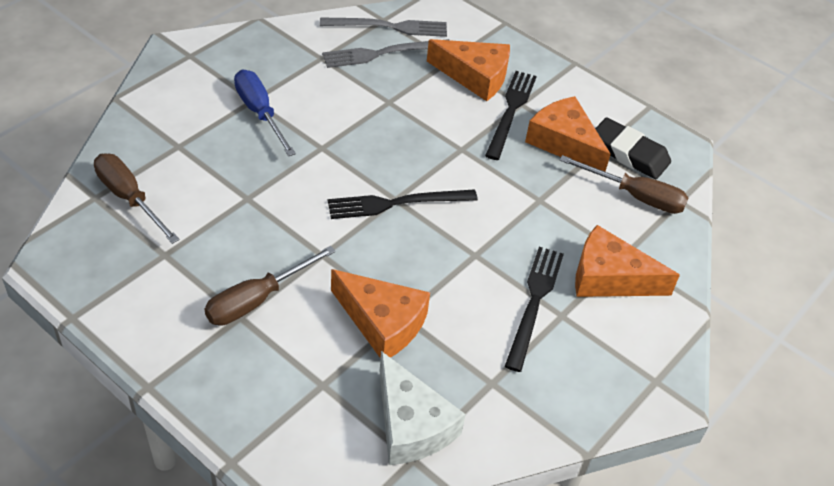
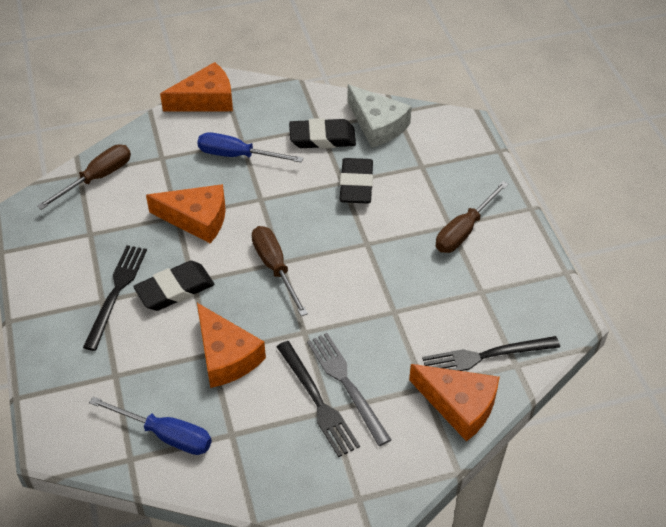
black eraser: 1 -> 3
blue screwdriver: 1 -> 2
grey fork: 2 -> 1

